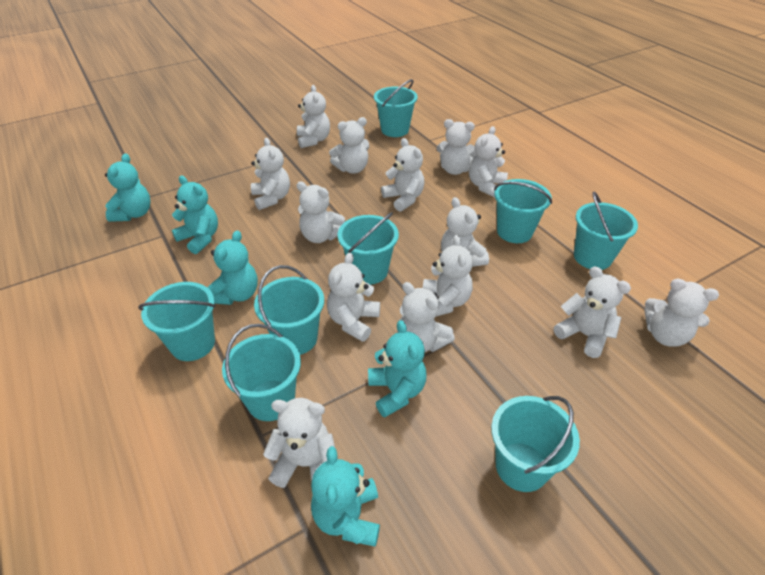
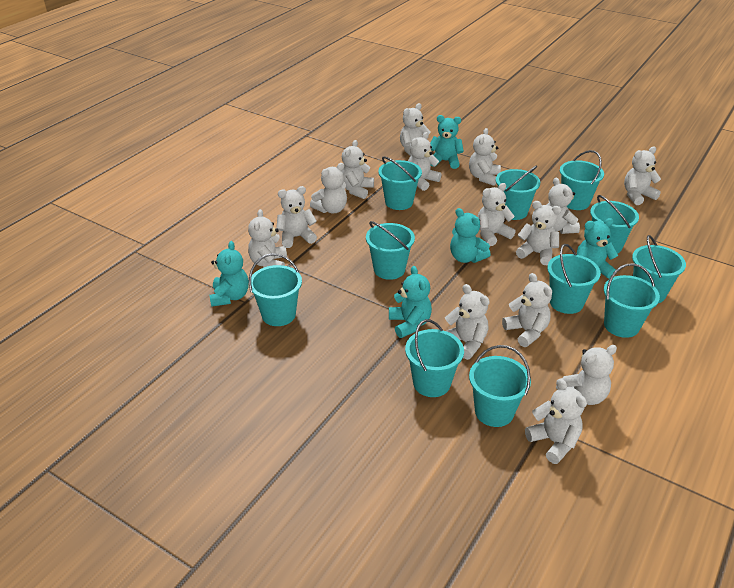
turquoise bucket: 8 -> 11
white teddy bear: 14 -> 15

